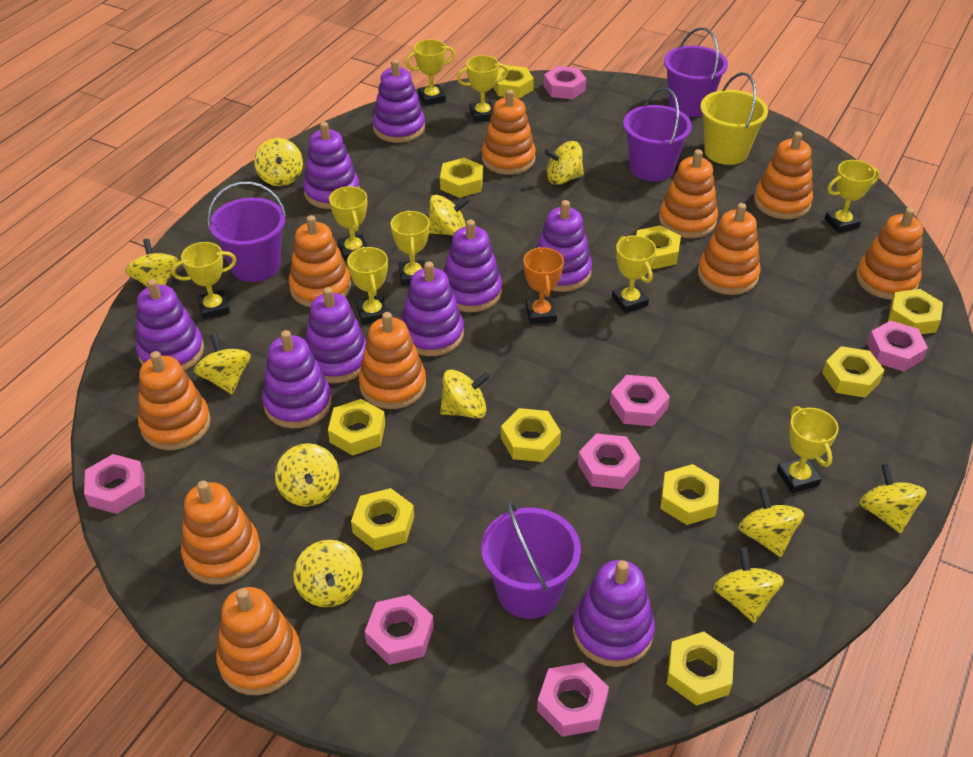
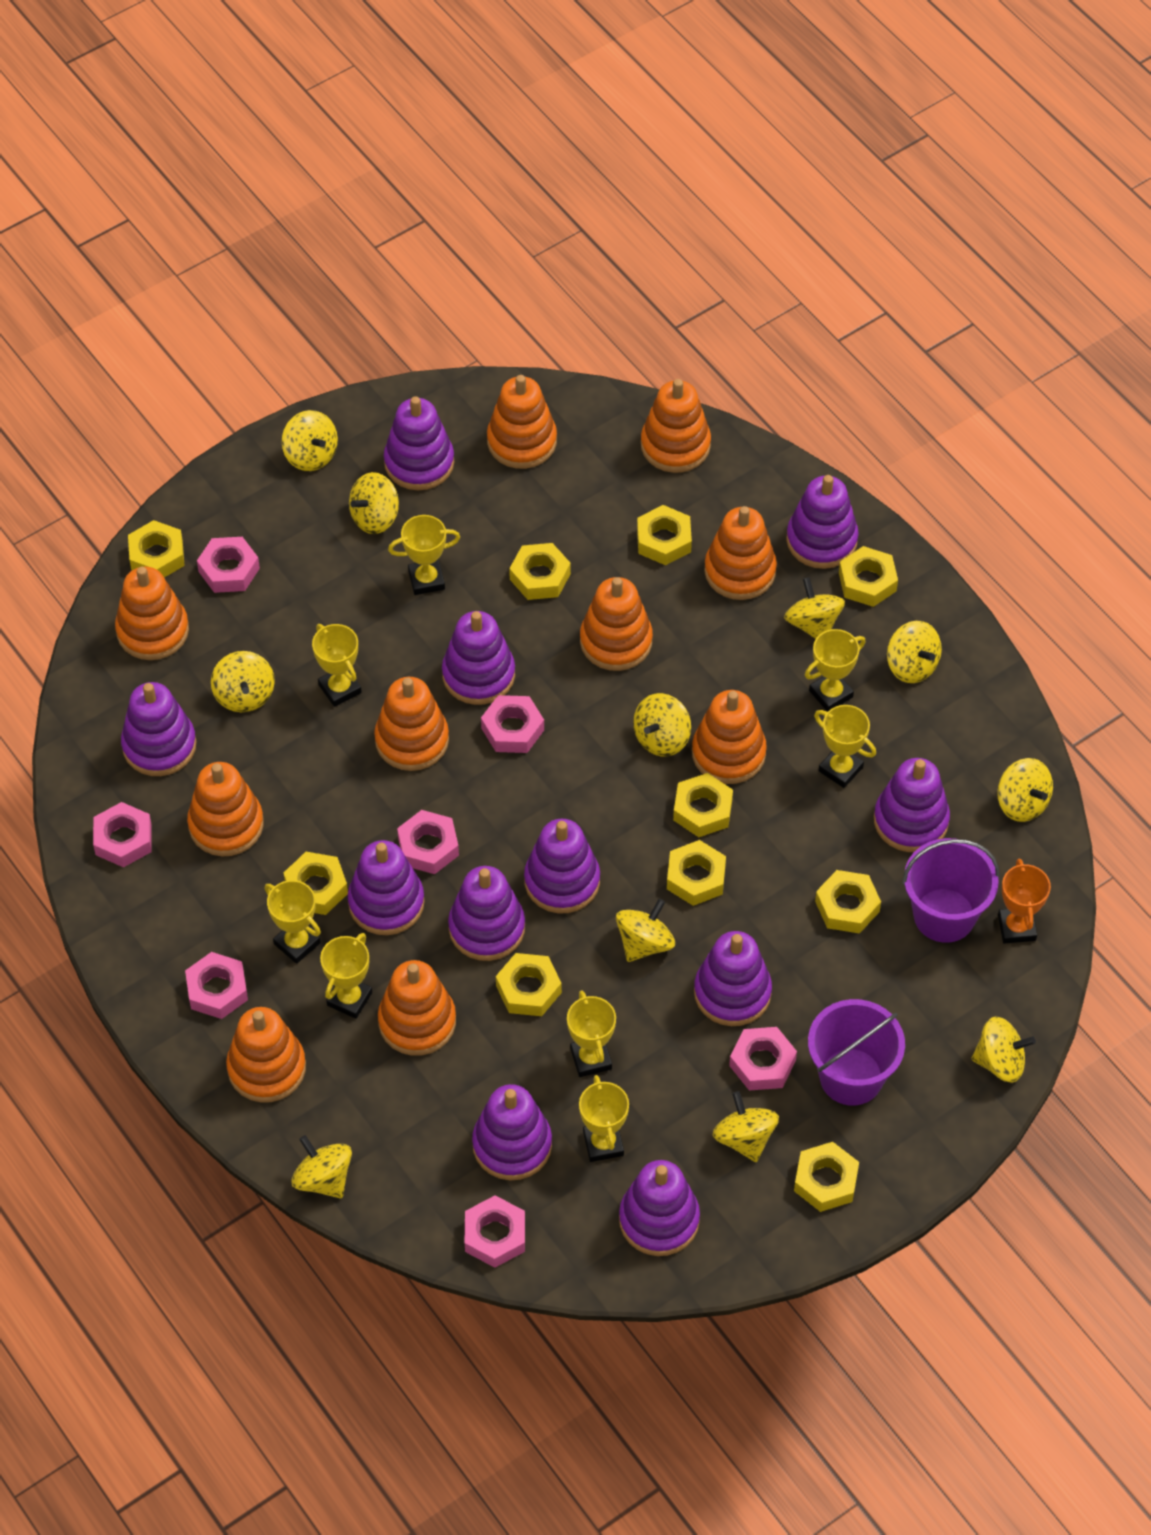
purple bucket: 4 -> 2
purple stacking toy: 9 -> 11
yellow bucket: 1 -> 0
yellow trophy: 9 -> 8

